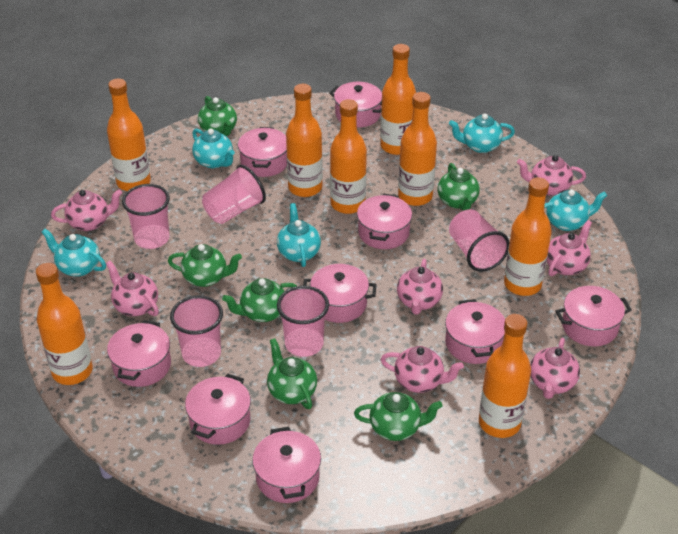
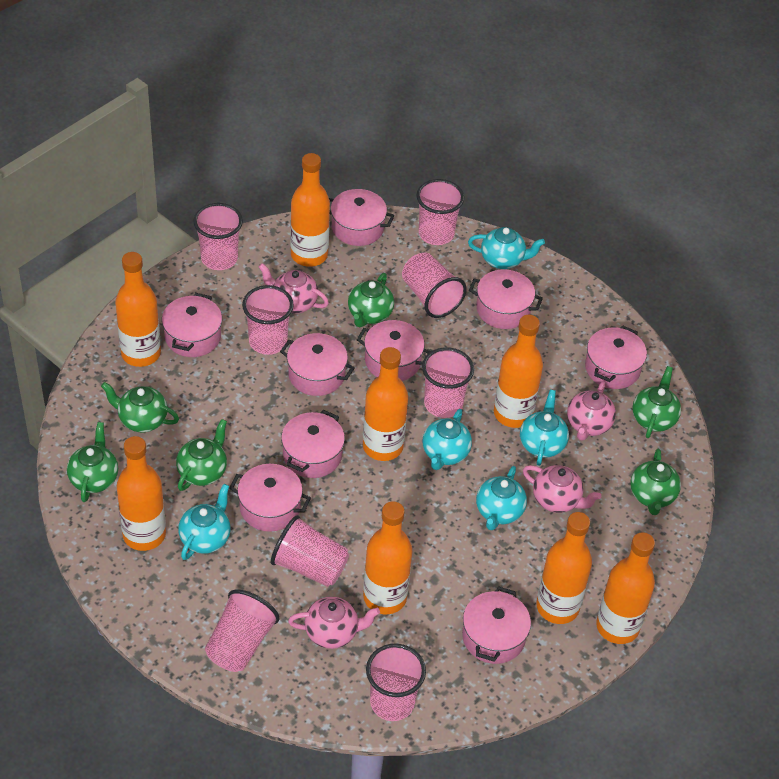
pink cup: 5 -> 8
pink teapot: 7 -> 4

